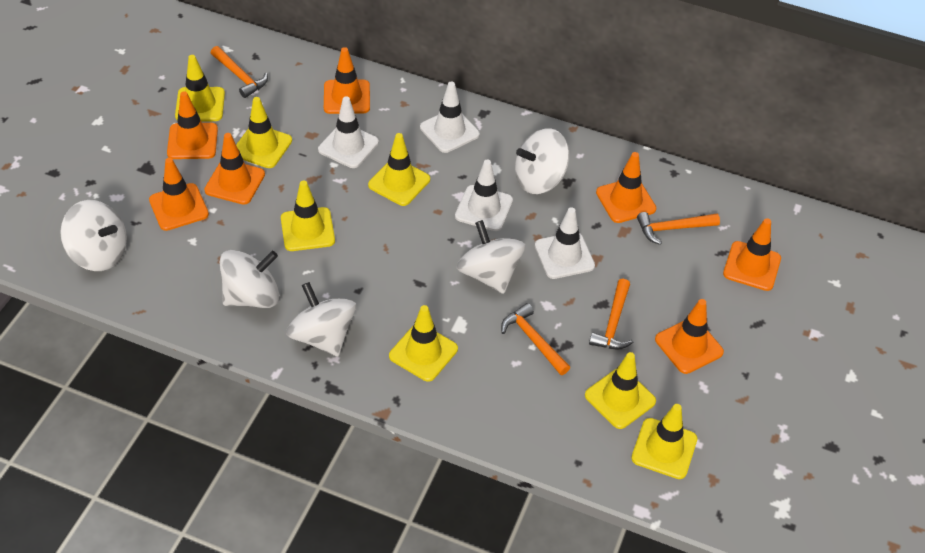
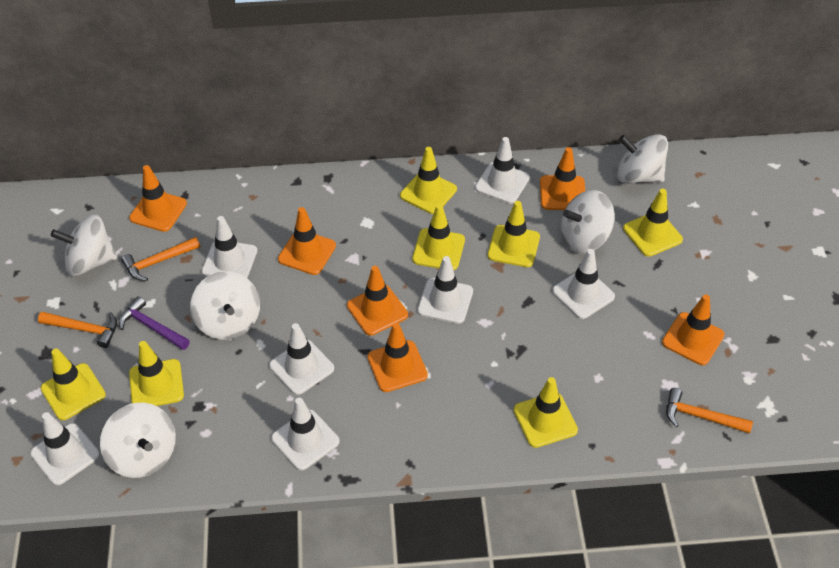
orange hammer: 4 -> 3
orange traffic cone: 7 -> 6
purple hammer: 0 -> 1
white traffic cone: 4 -> 7

